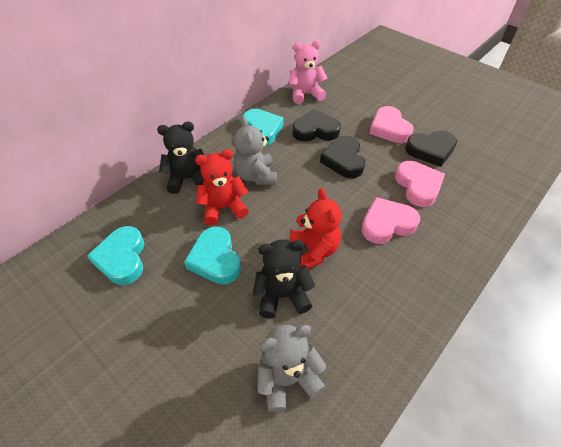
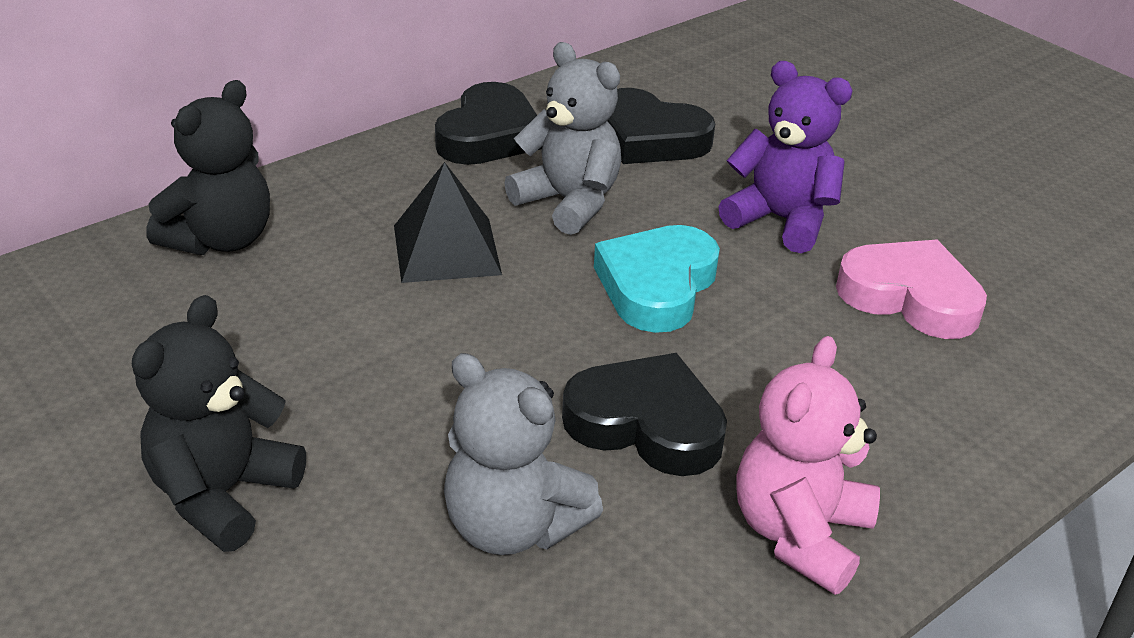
black pyramid: 0 -> 1
pink heart: 3 -> 1
purple teddy bear: 0 -> 1
red teddy bear: 2 -> 0
turquoise heart: 3 -> 1

